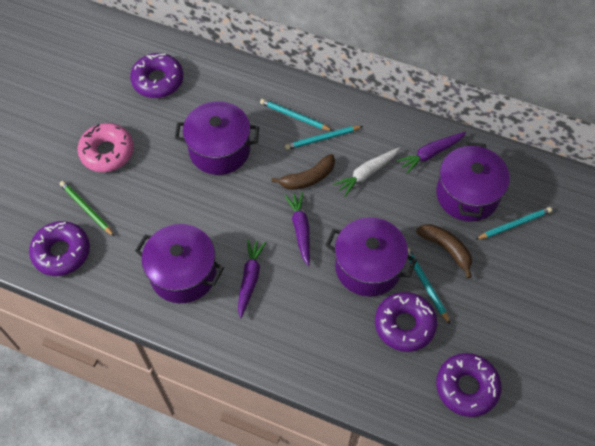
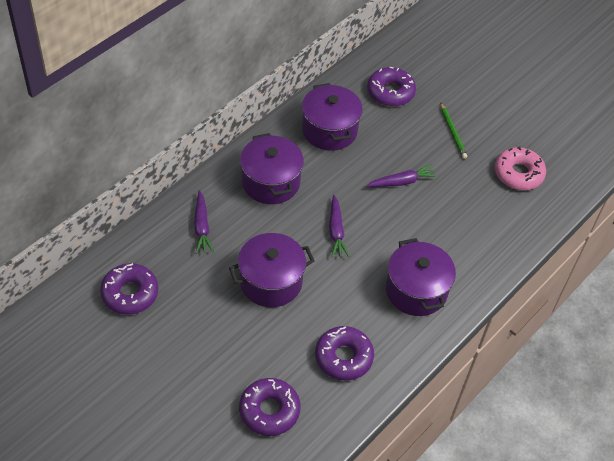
brown banana: 2 -> 0
turquoise pencil: 4 -> 0
white carrot: 1 -> 0

